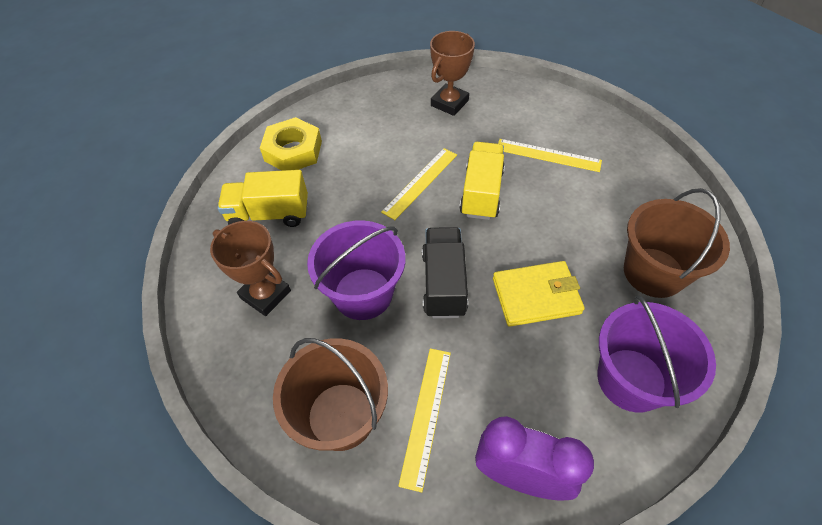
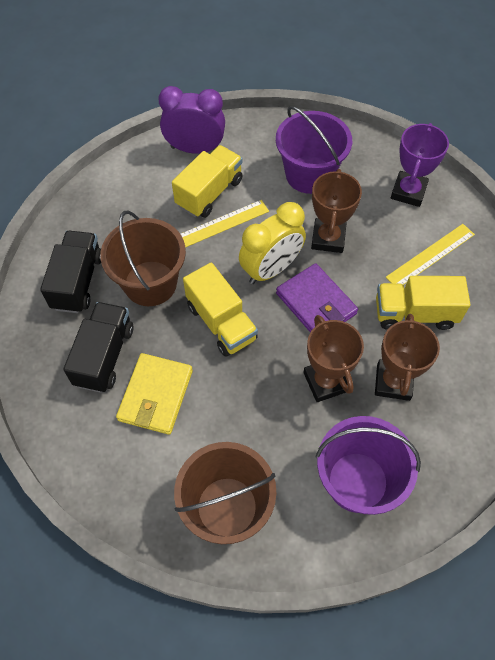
black truck: 1 -> 2
brown trophy: 2 -> 3
purple trophy: 0 -> 1
purple wallet: 0 -> 1
yellow clock: 0 -> 1
yellow nut: 1 -> 0
yellow ruler: 3 -> 2
yellow truck: 2 -> 3

